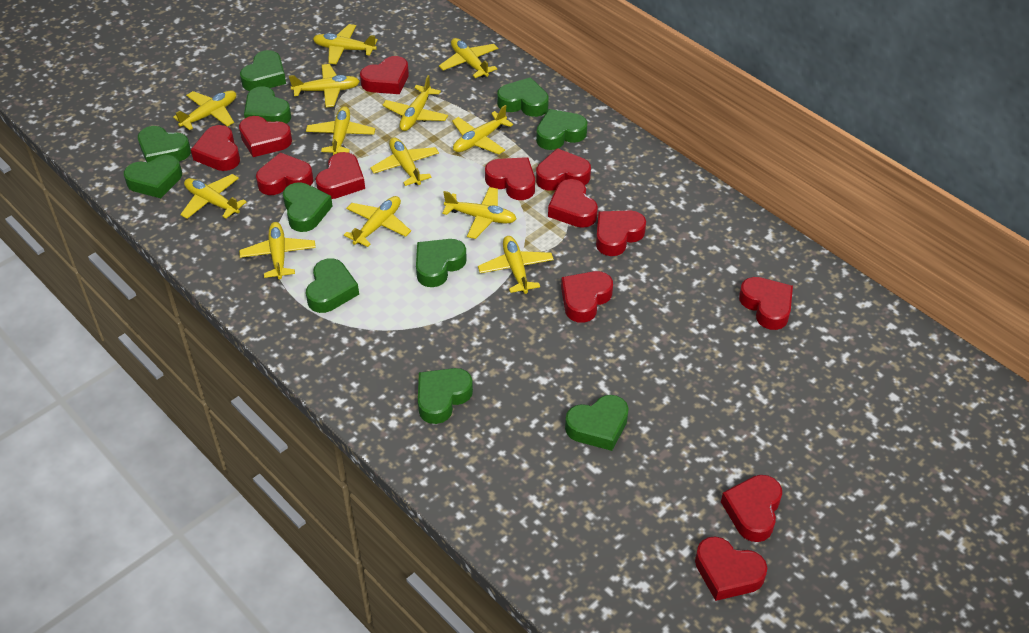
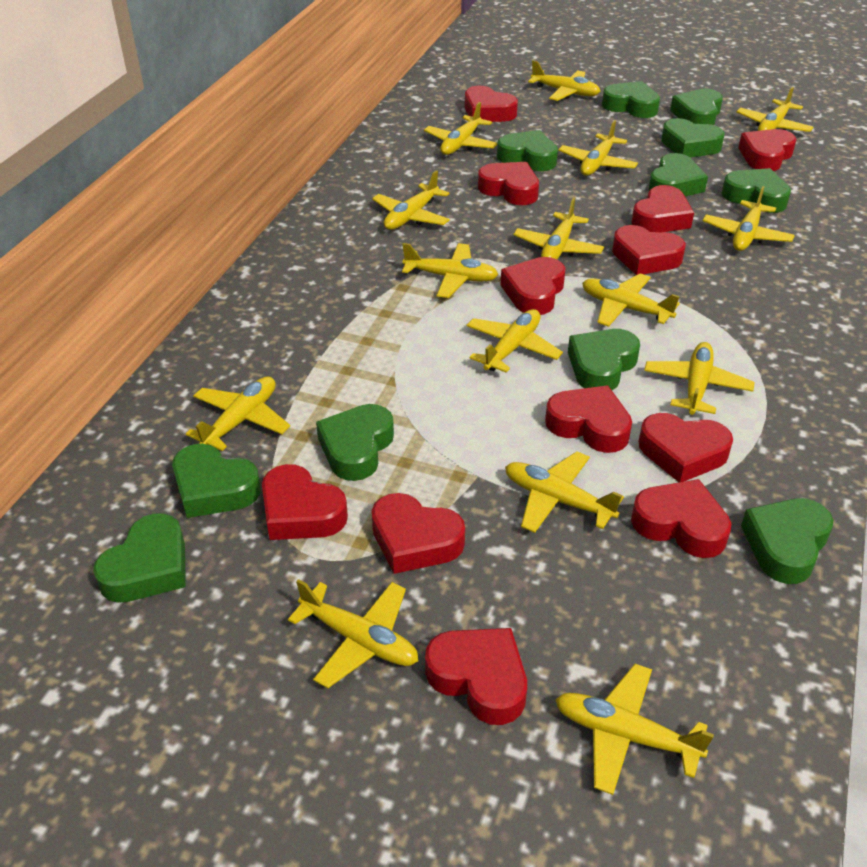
red heart: 13 -> 12
yellow plane: 13 -> 15

